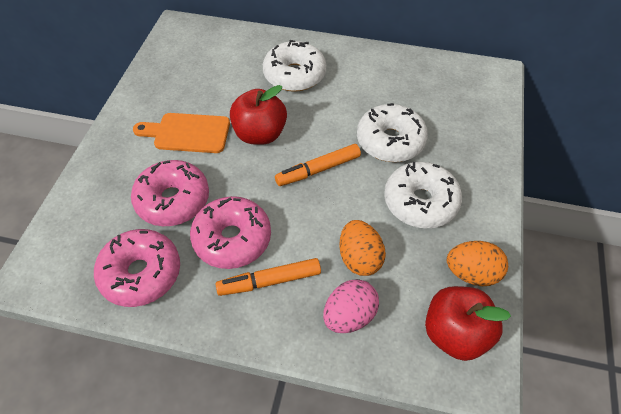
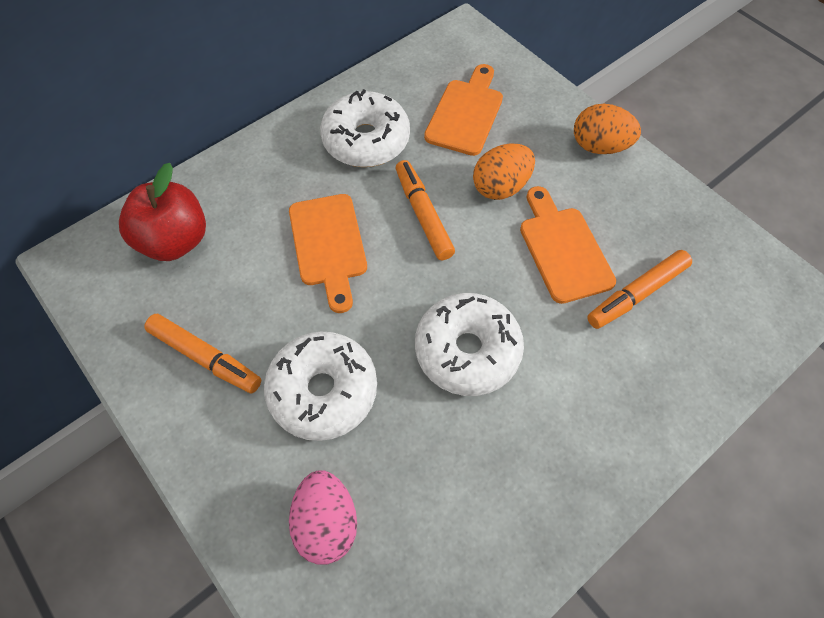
orange cutting board: 1 -> 3
orange marker: 2 -> 3
pink donut: 3 -> 0
red apple: 2 -> 1

